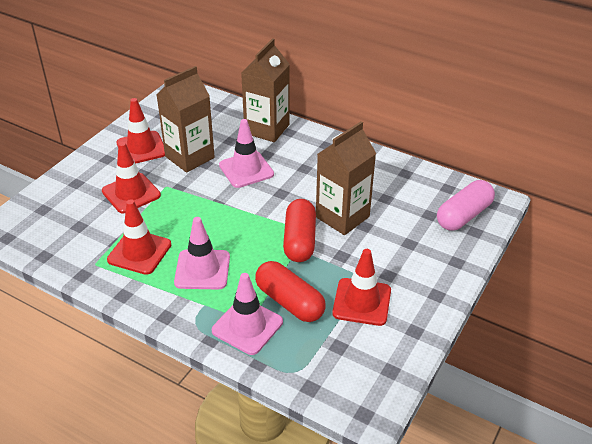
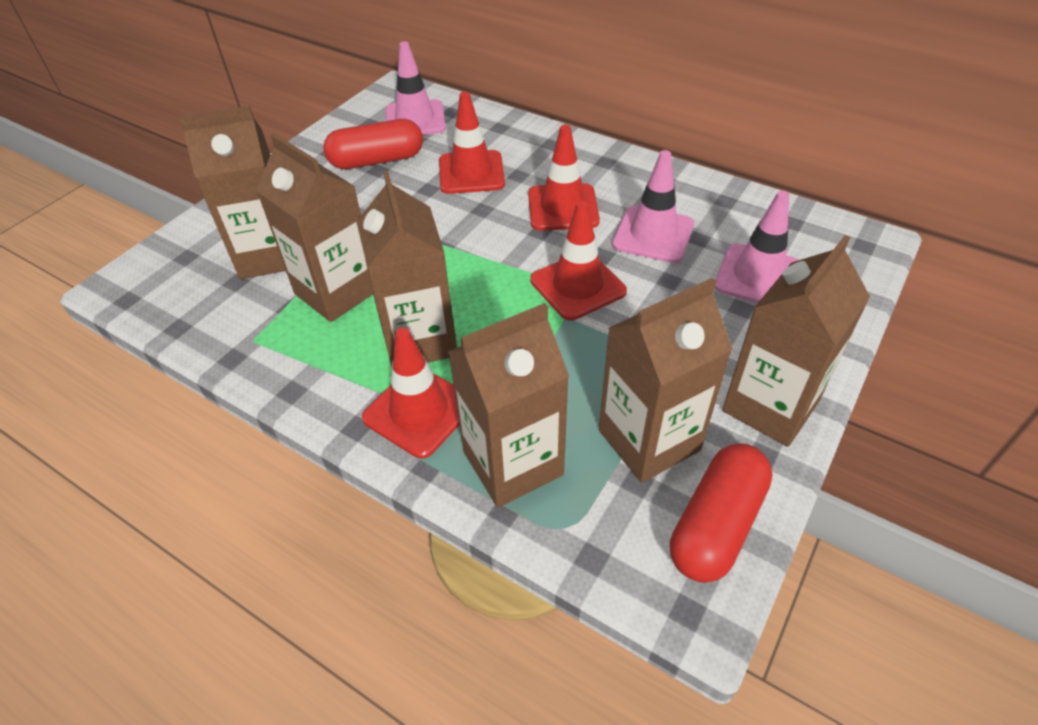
brown carton: 3 -> 6
pink capsule: 1 -> 0

